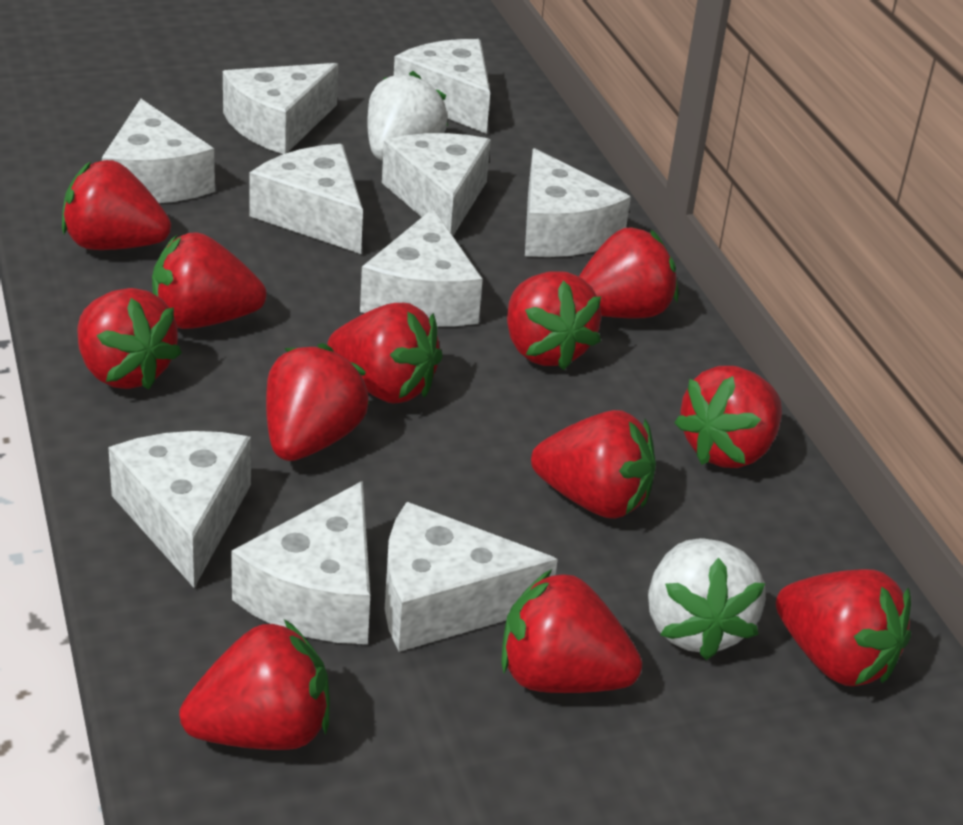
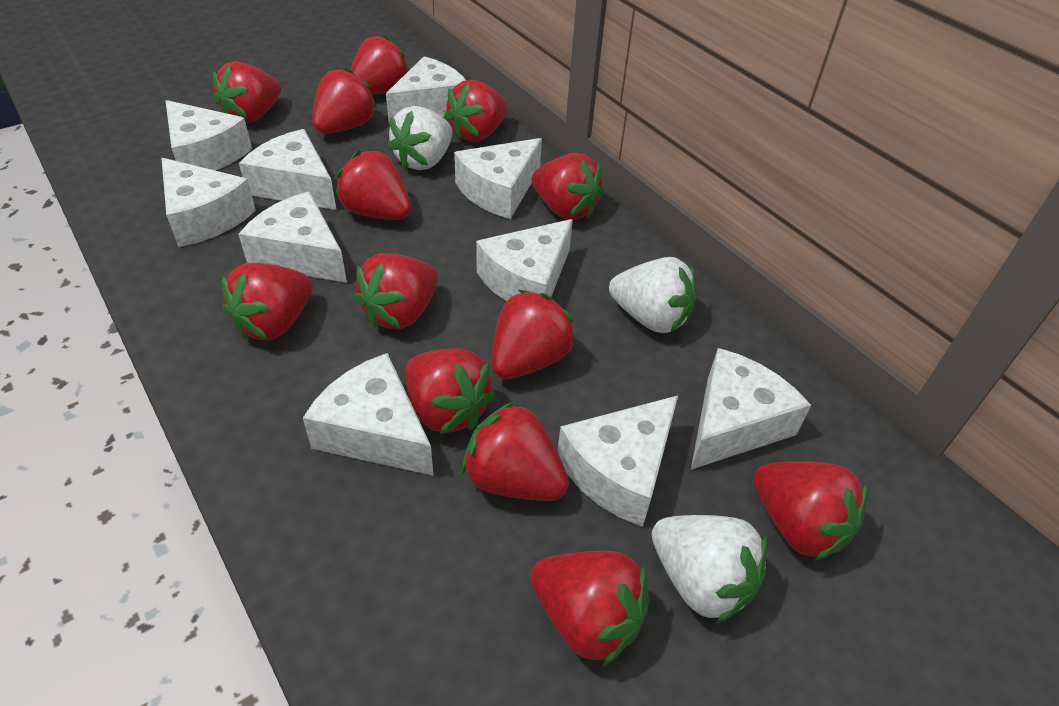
red strawberry: 12 -> 13
white strawberry: 2 -> 3

